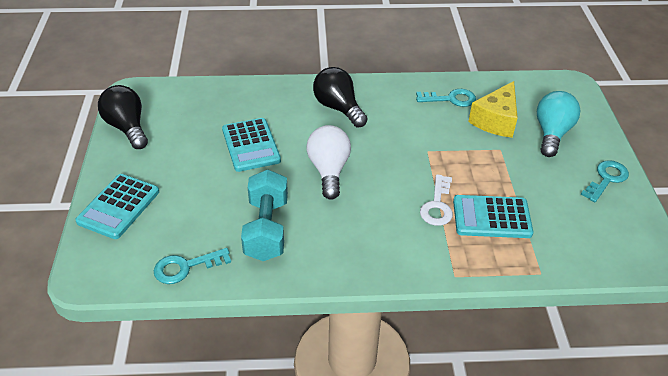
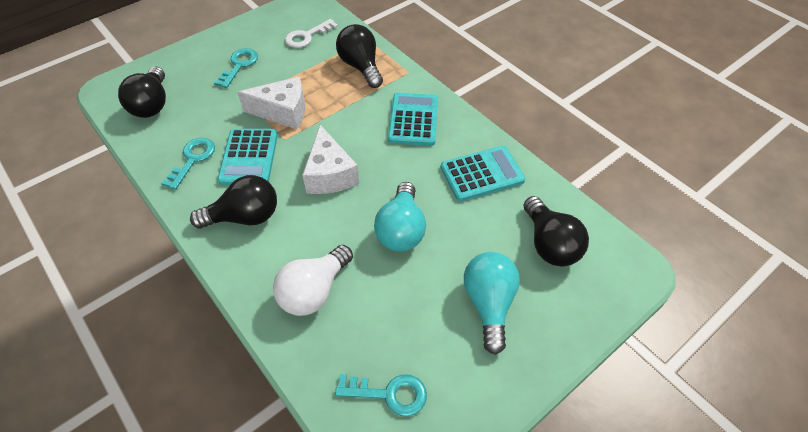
black light bulb: 2 -> 4
turquoise dumbbell: 1 -> 0
turquoise light bulb: 1 -> 2
white cheese: 0 -> 2
yellow cheese: 1 -> 0

